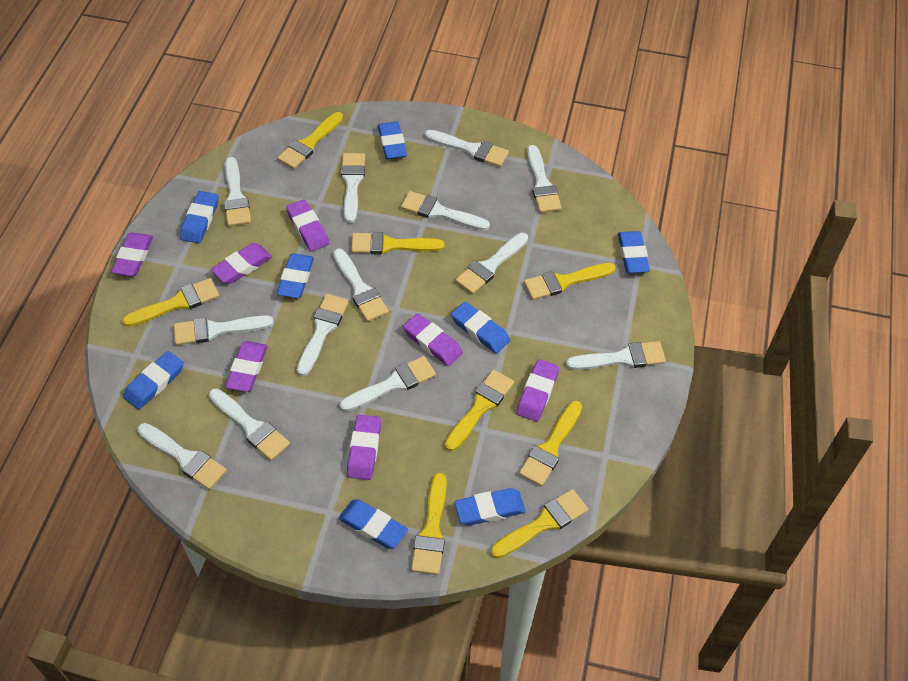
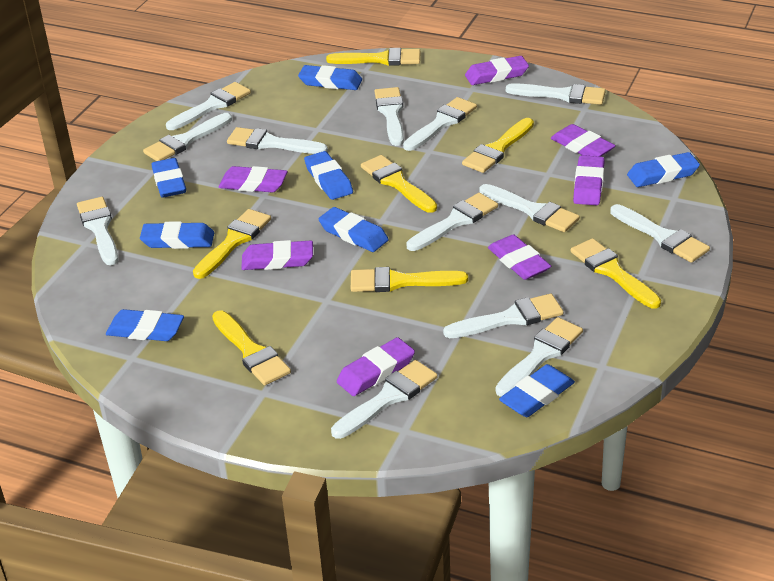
yellow brush: 8 -> 7

